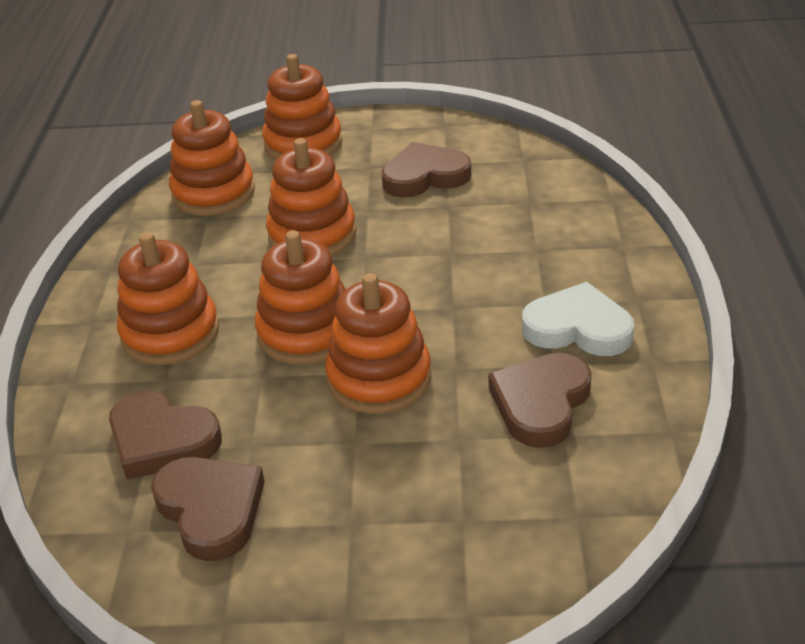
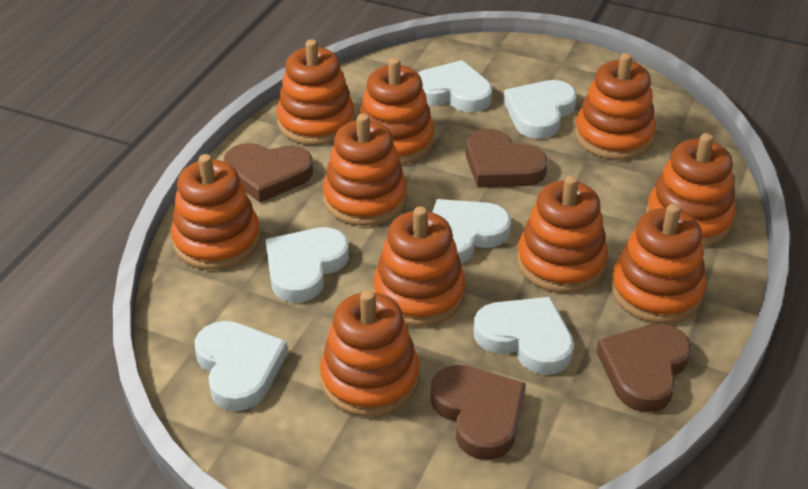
orange stacking toy: 6 -> 10
white heart: 1 -> 6

